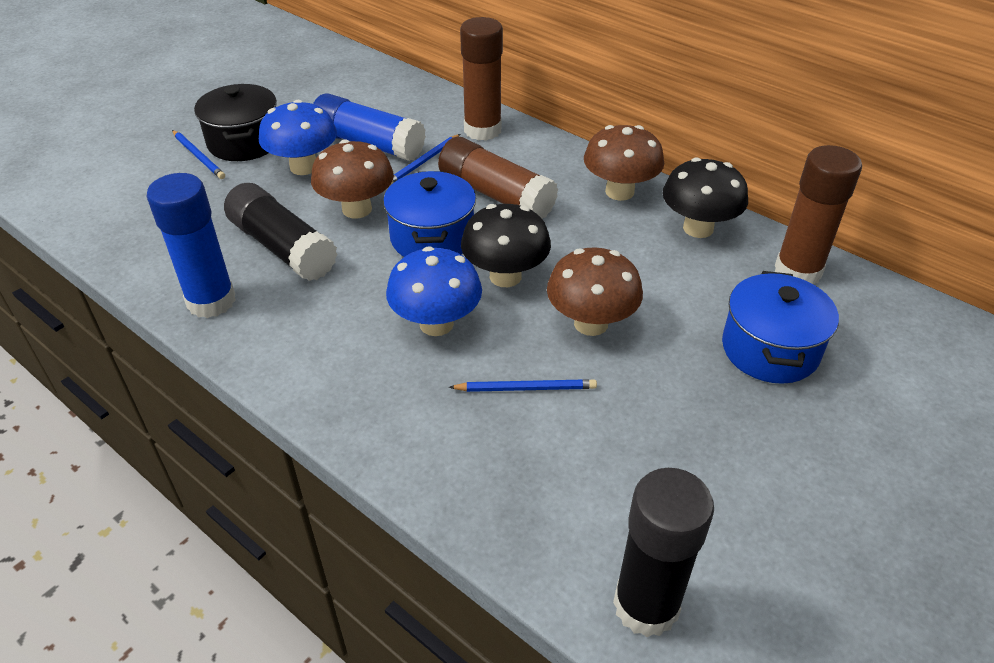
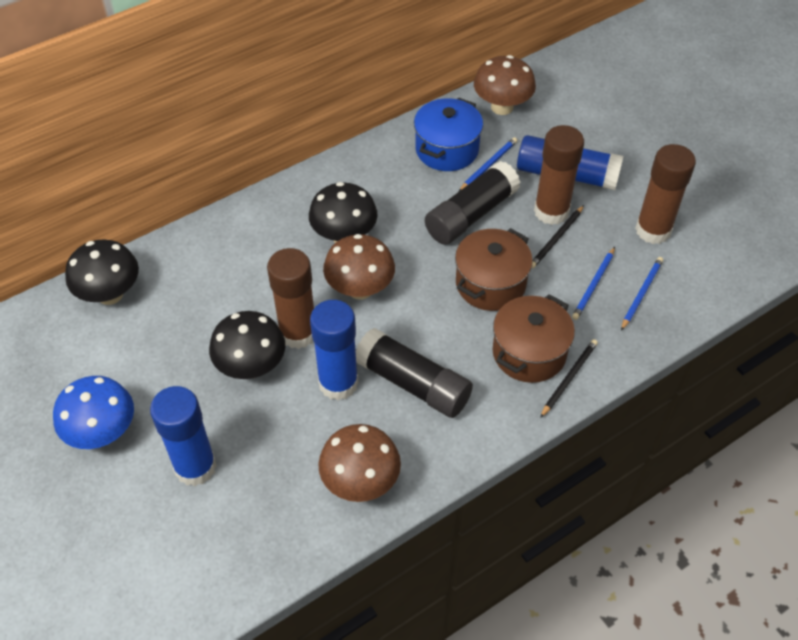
black mushroom: 2 -> 3
black pencil: 0 -> 2
black pot: 1 -> 0
blue glue stick: 2 -> 3
blue mushroom: 2 -> 1
blue pot: 2 -> 1
brown pot: 0 -> 2

